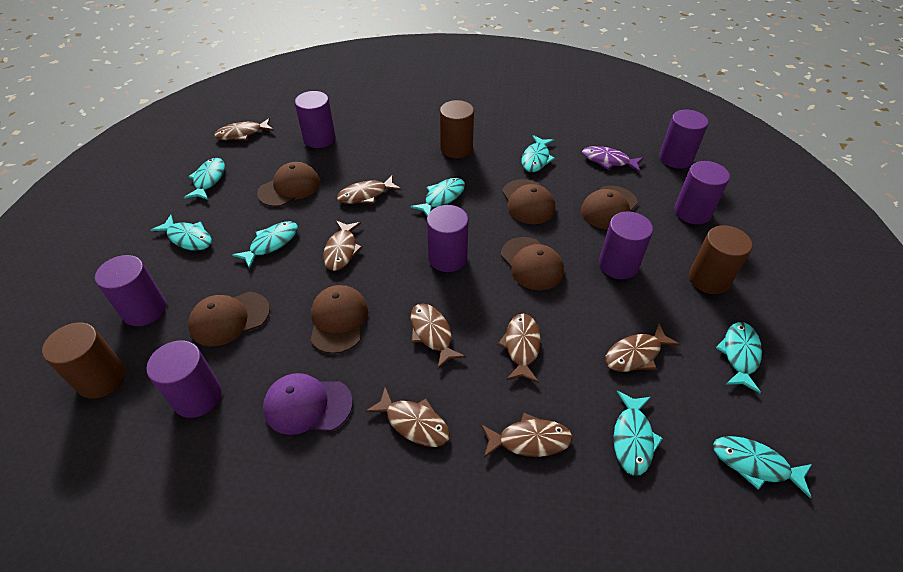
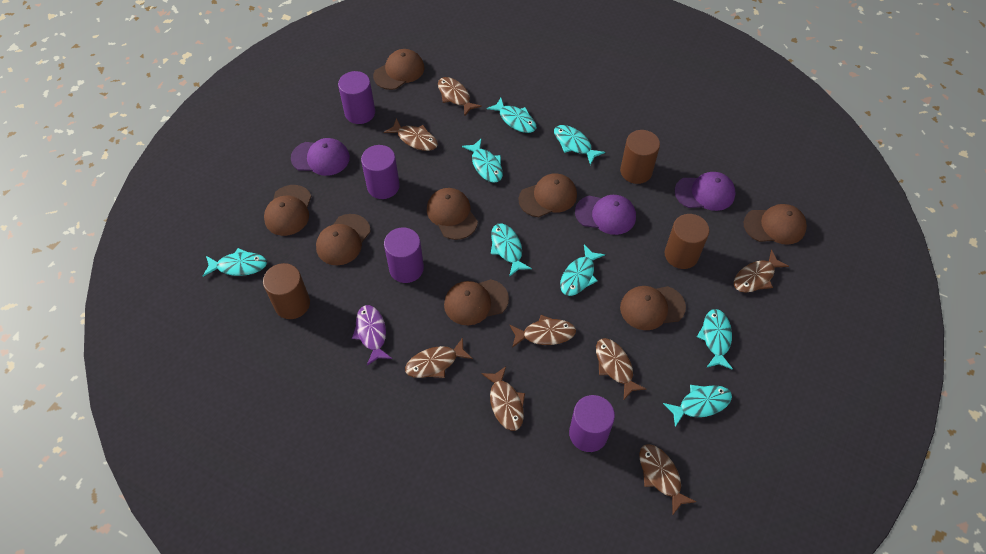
brown cap: 6 -> 8
purple cap: 1 -> 3
purple cylinder: 7 -> 4

